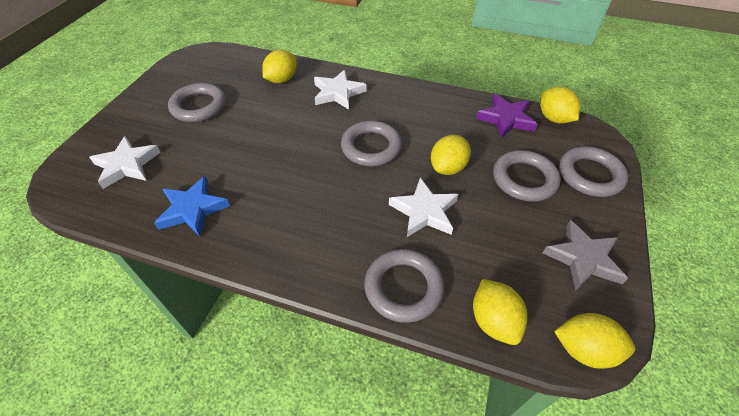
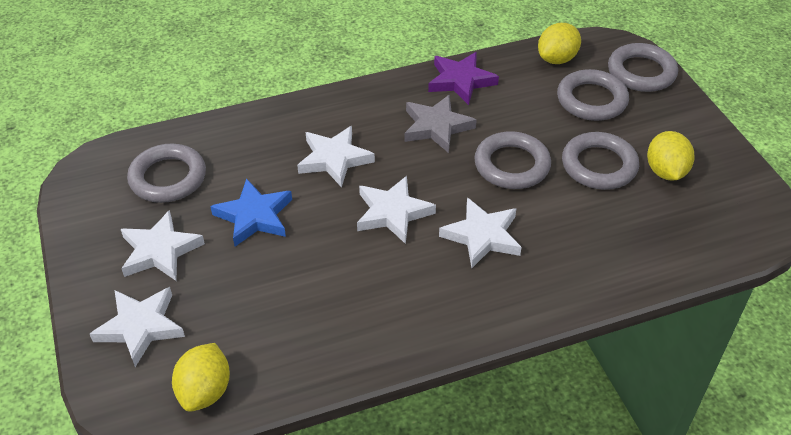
white star: 3 -> 5
yellow lemon: 5 -> 3

